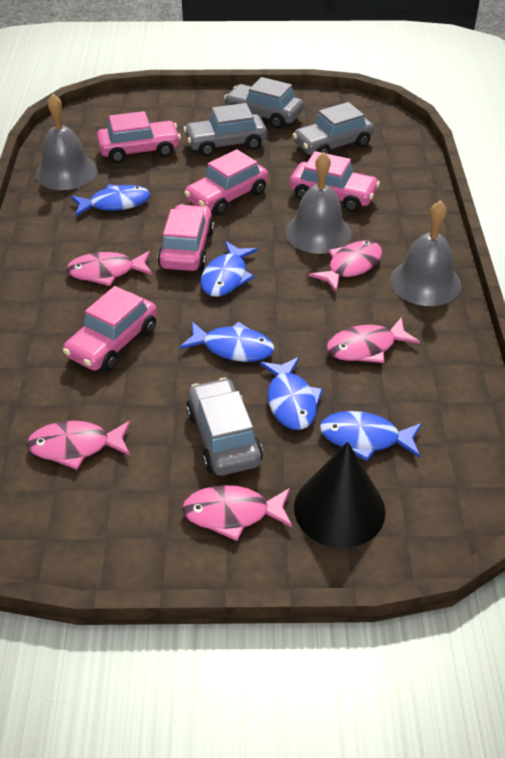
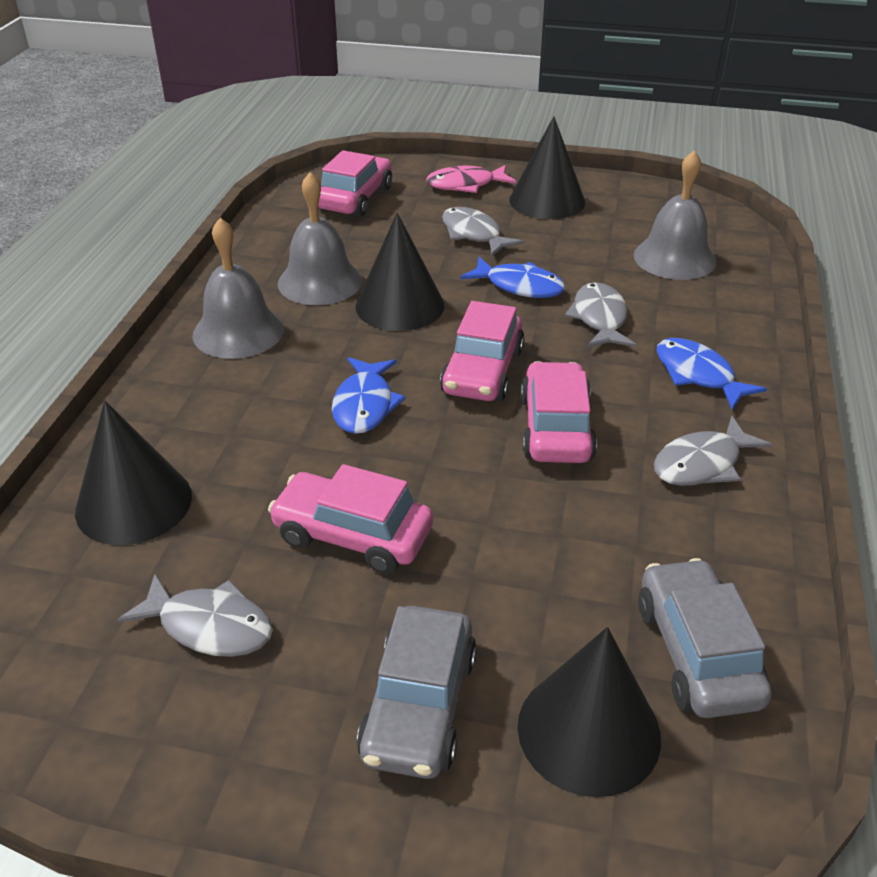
black cone: 1 -> 4
blue fish: 5 -> 3
grey car: 4 -> 2
grey fish: 0 -> 4
pink car: 5 -> 4
pink fish: 5 -> 1

